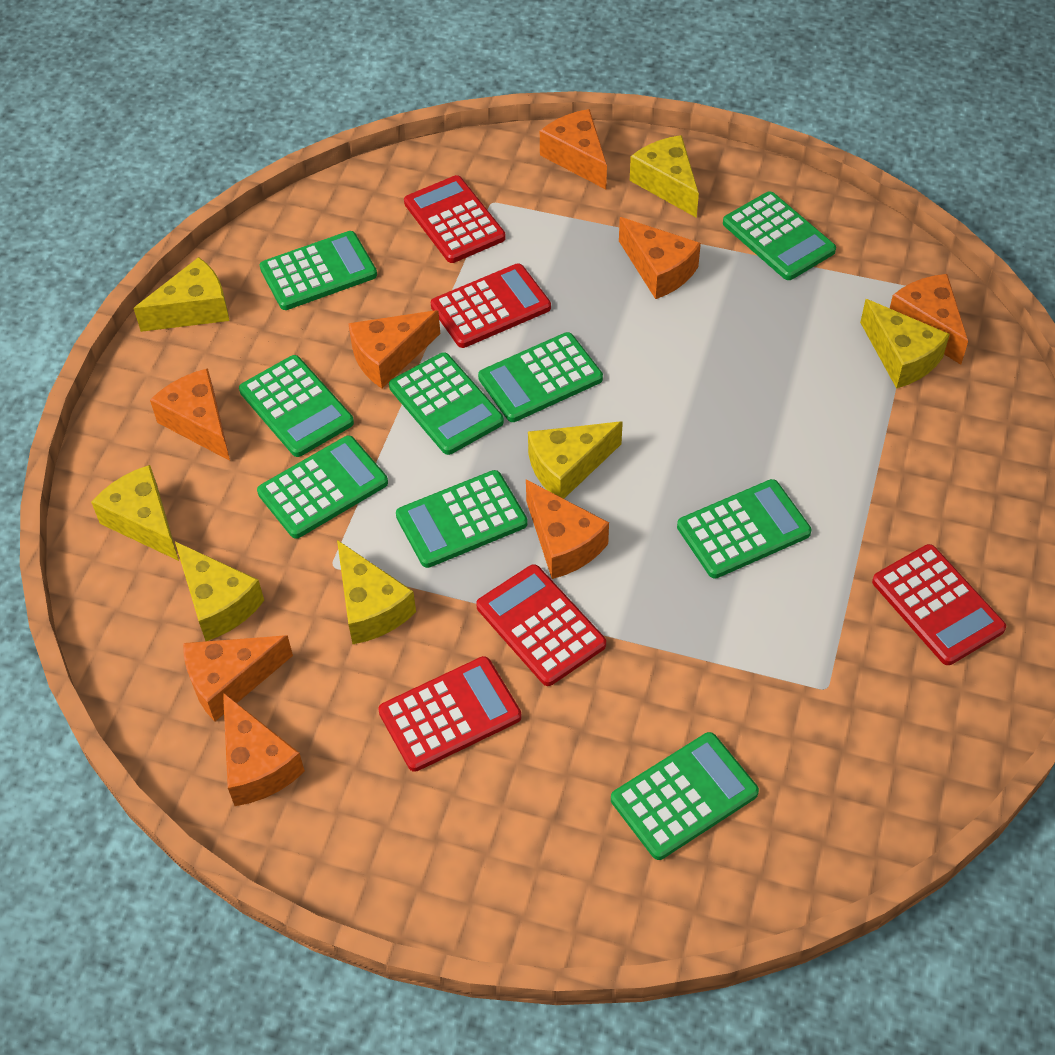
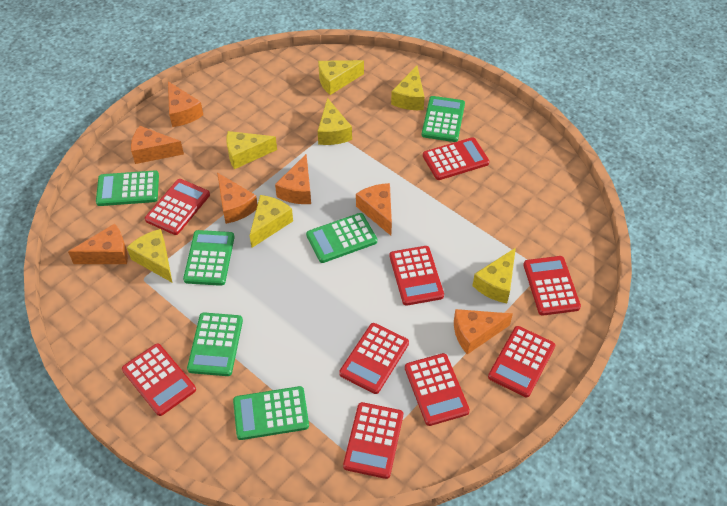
green calculator: 9 -> 6
orange cheese: 8 -> 7
red calculator: 5 -> 9

